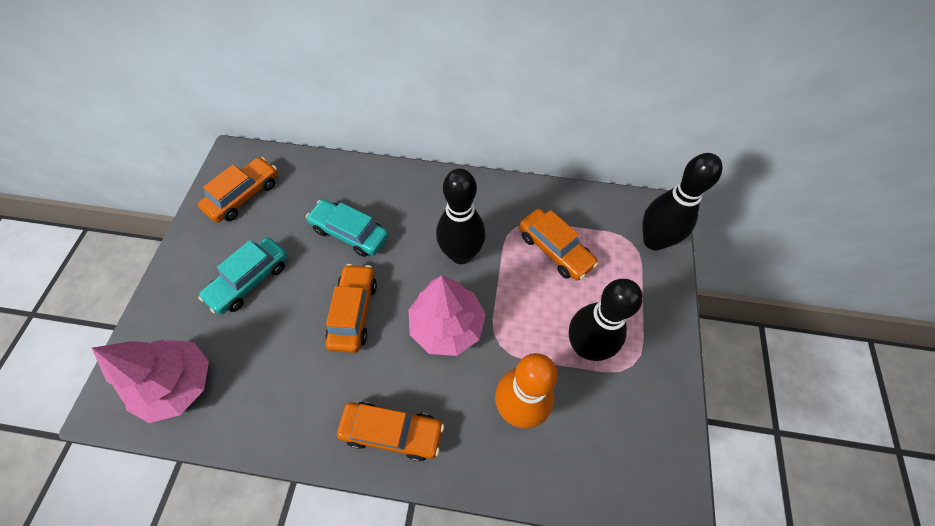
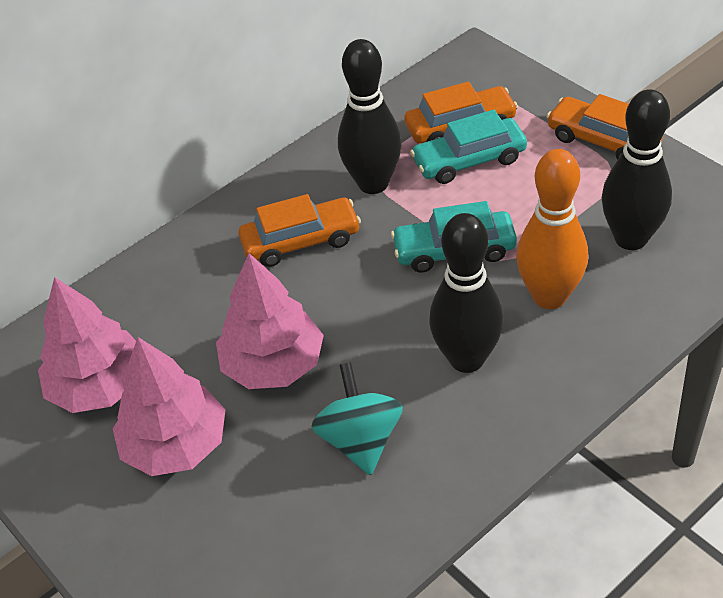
orange car: 4 -> 3
pink tree: 2 -> 3
turquoise spinning top: 0 -> 1

